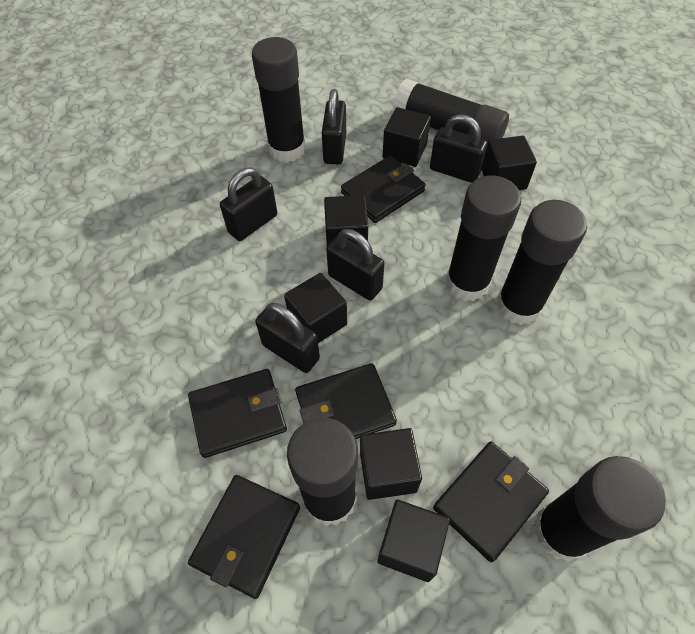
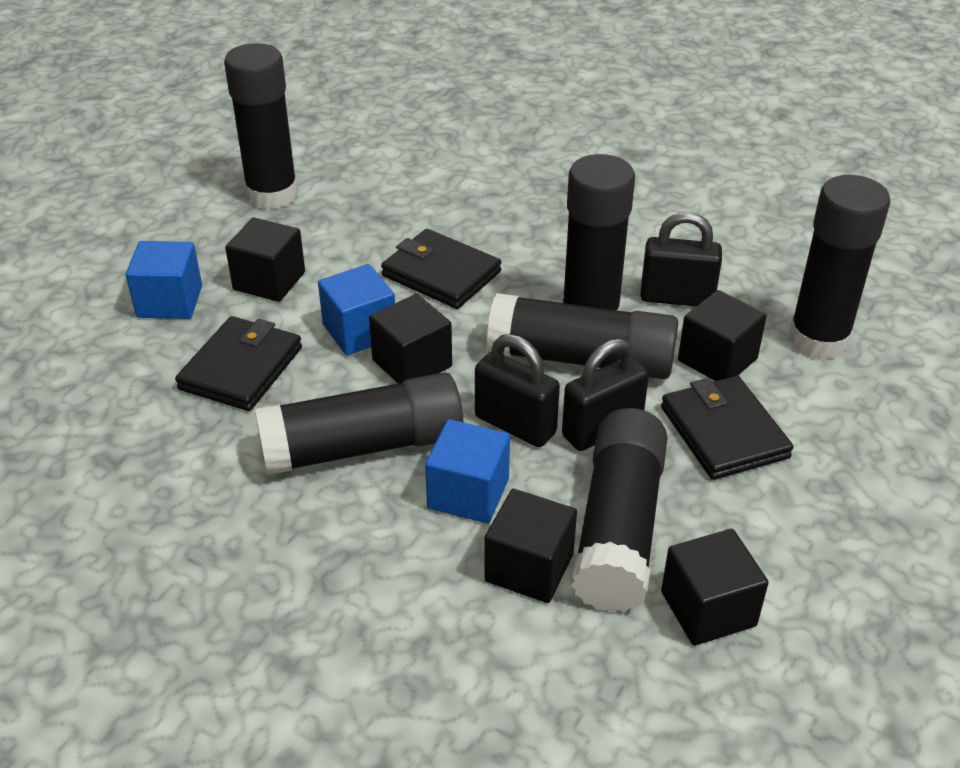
black cube: 6 -> 5
black padlock: 5 -> 3
black wallet: 5 -> 3
blue cube: 0 -> 3

